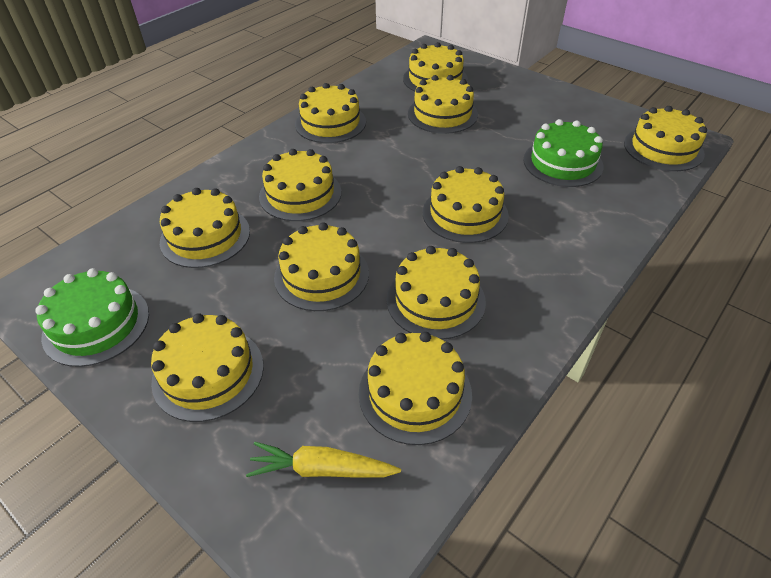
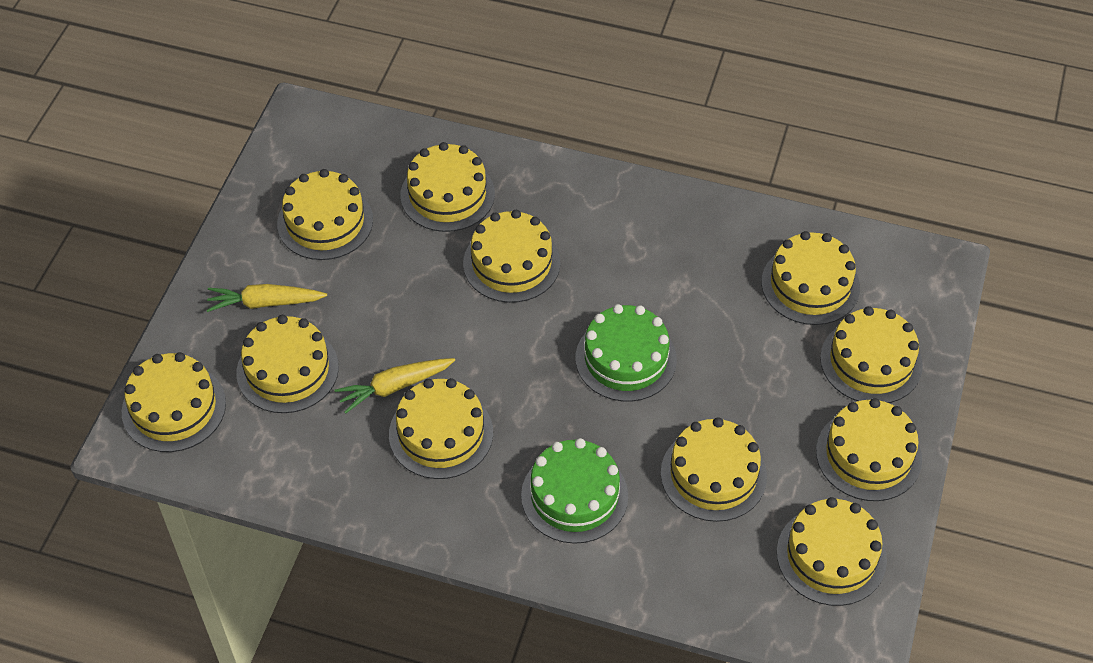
yellow carrot: 1 -> 2

